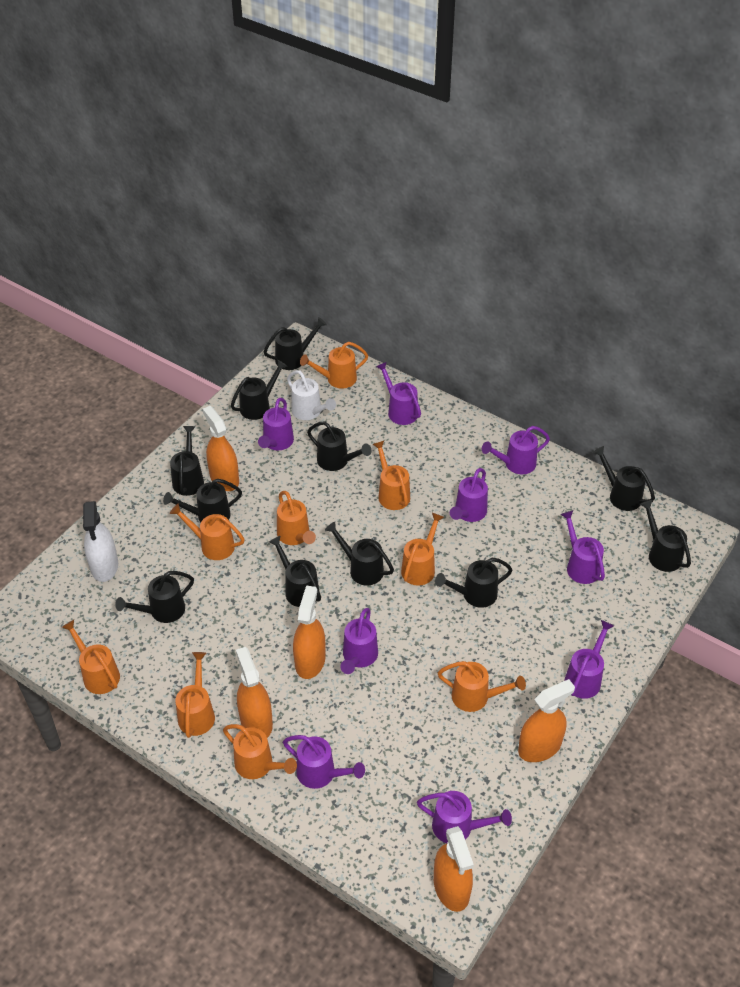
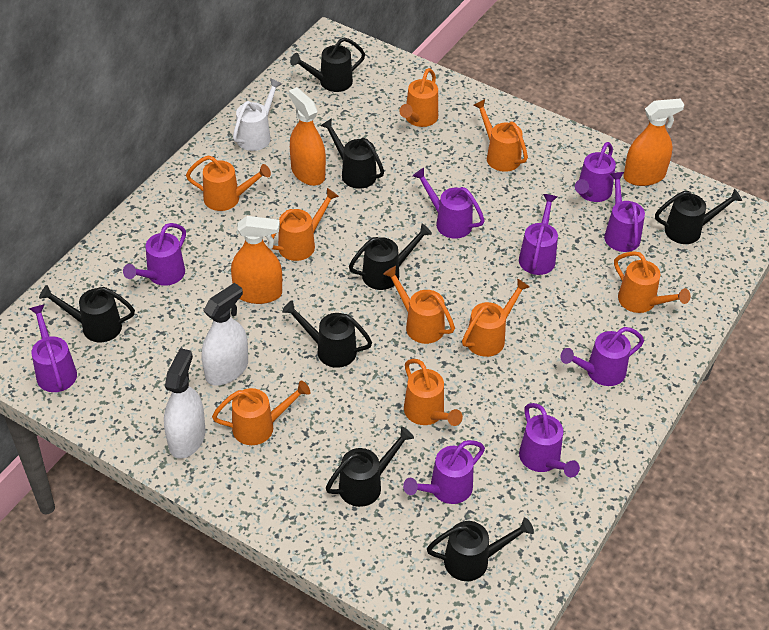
black watering can: 11 -> 8
orange spray bottle: 5 -> 3
white spray bottle: 1 -> 2

